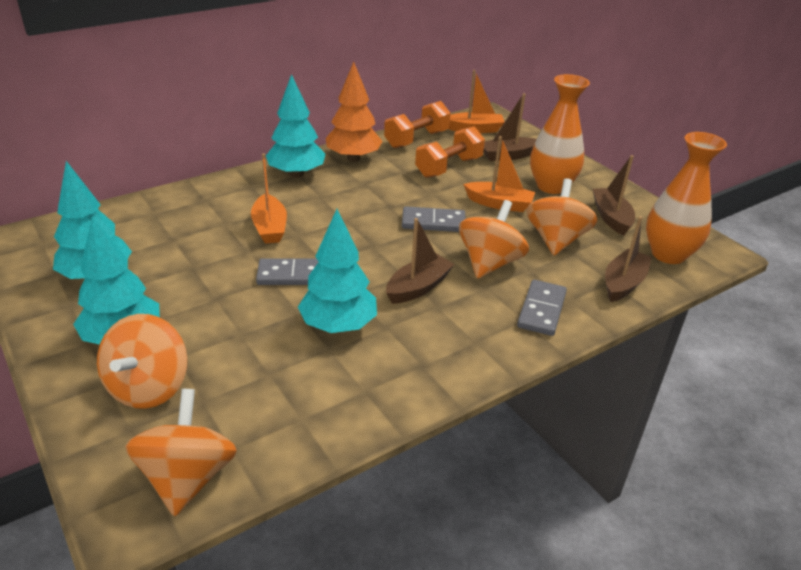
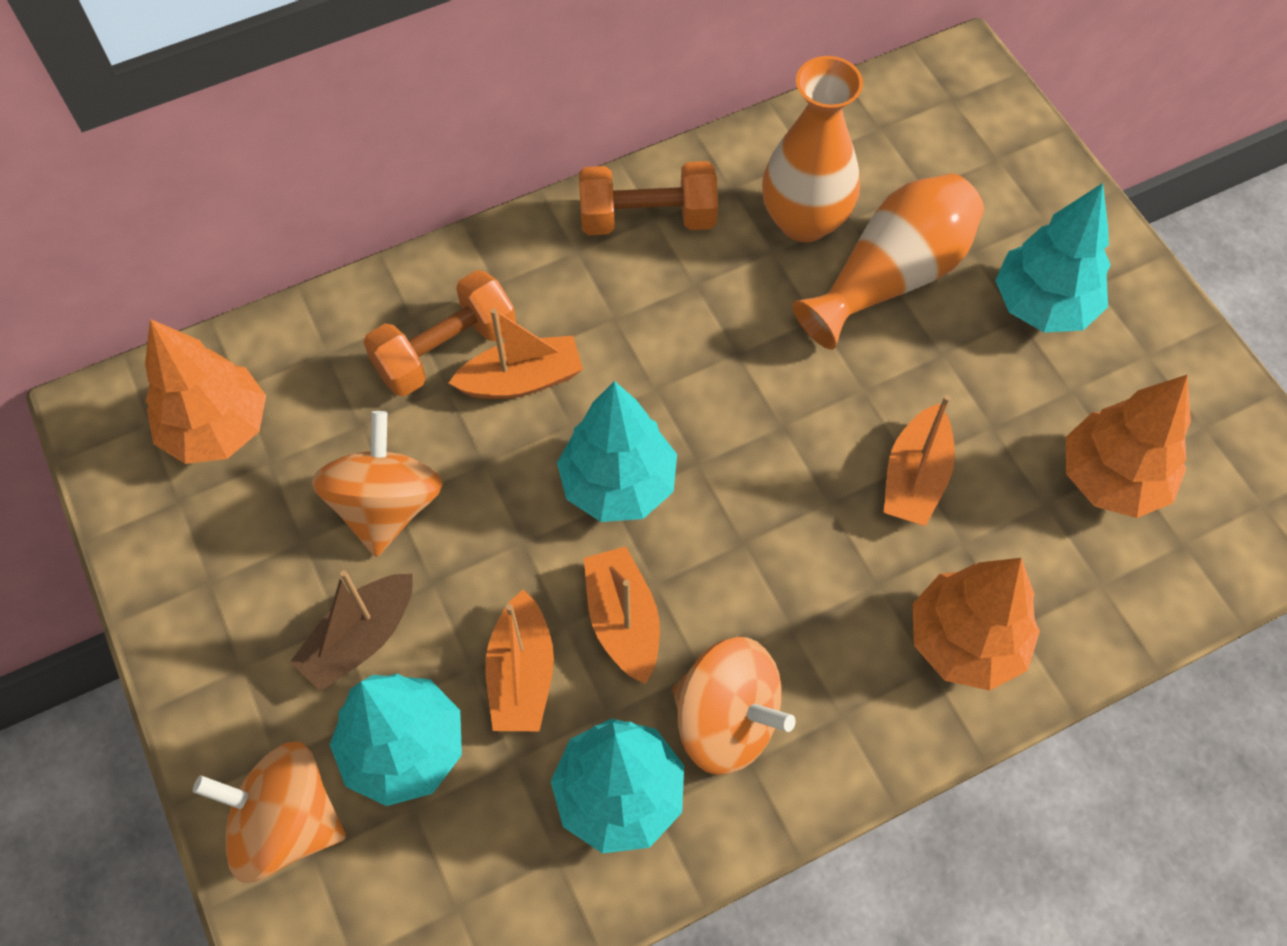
brown boat: 4 -> 1
grey domino: 3 -> 0
orange boat: 3 -> 4
orange spinning top: 4 -> 3
orange tree: 1 -> 3

